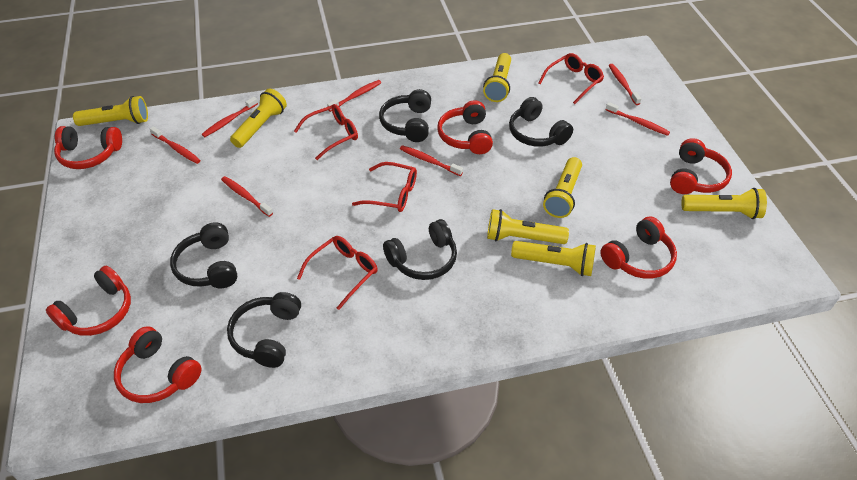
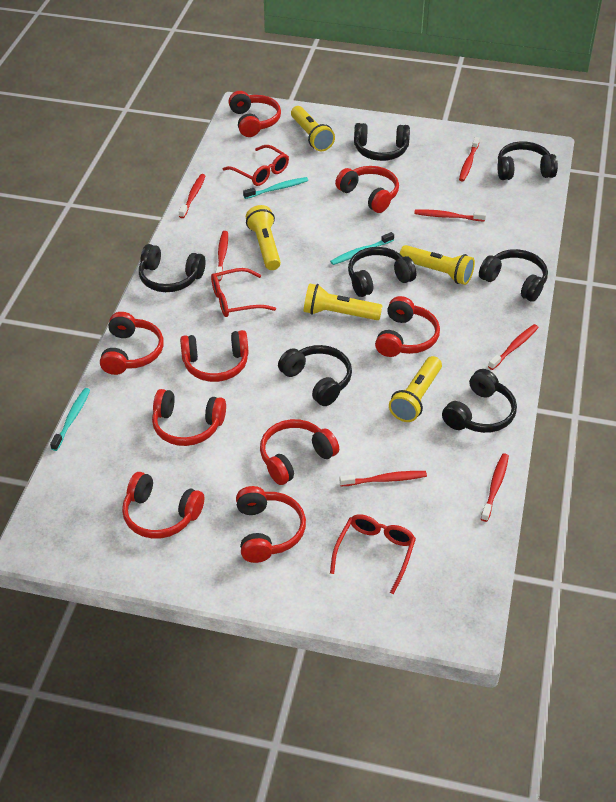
black headphones: 5 -> 7
red glasses: 4 -> 3
red headphones: 6 -> 9
turquoise toothbrush: 0 -> 3
yellow flashlight: 7 -> 5

